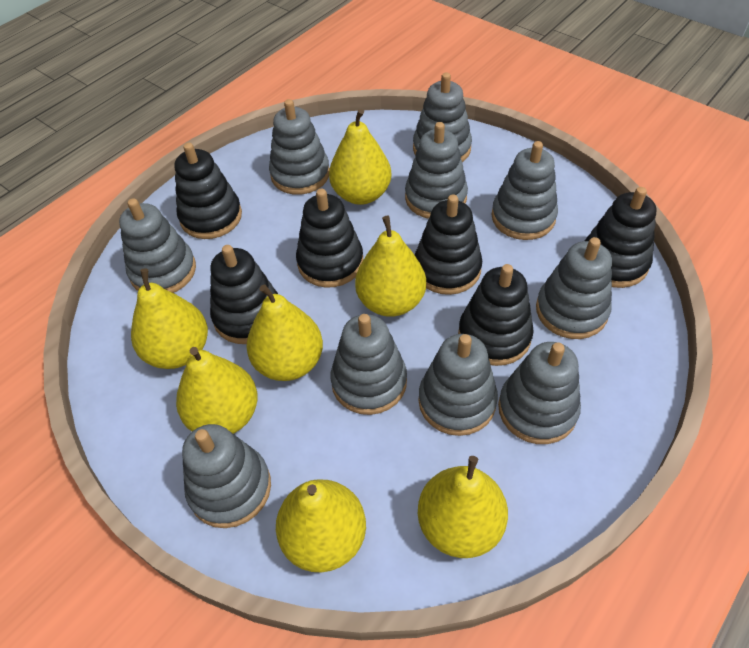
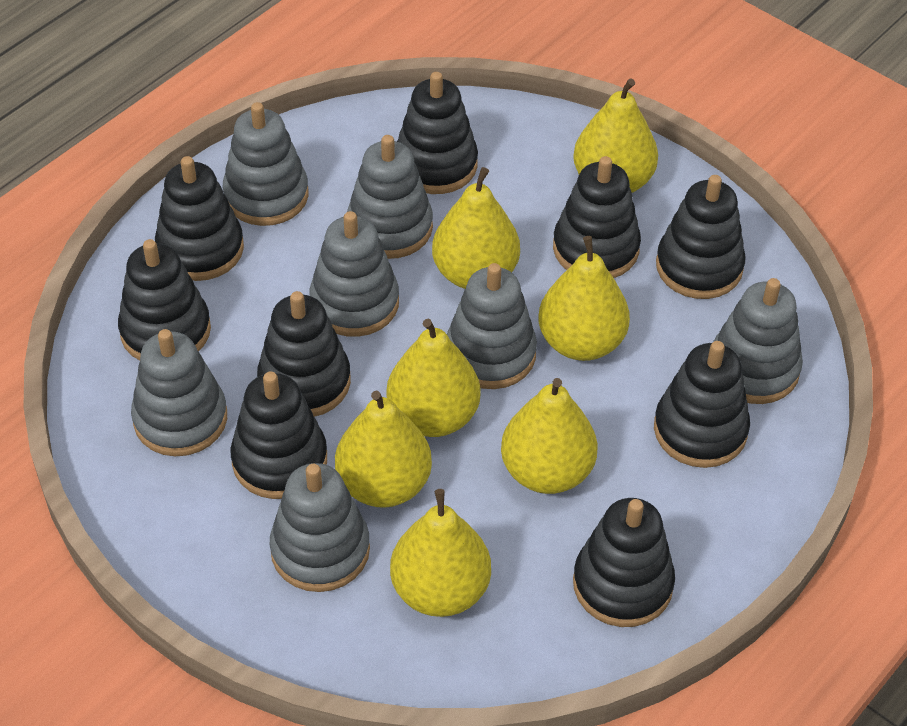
black stacking toy: 6 -> 9
grey stacking toy: 10 -> 7

